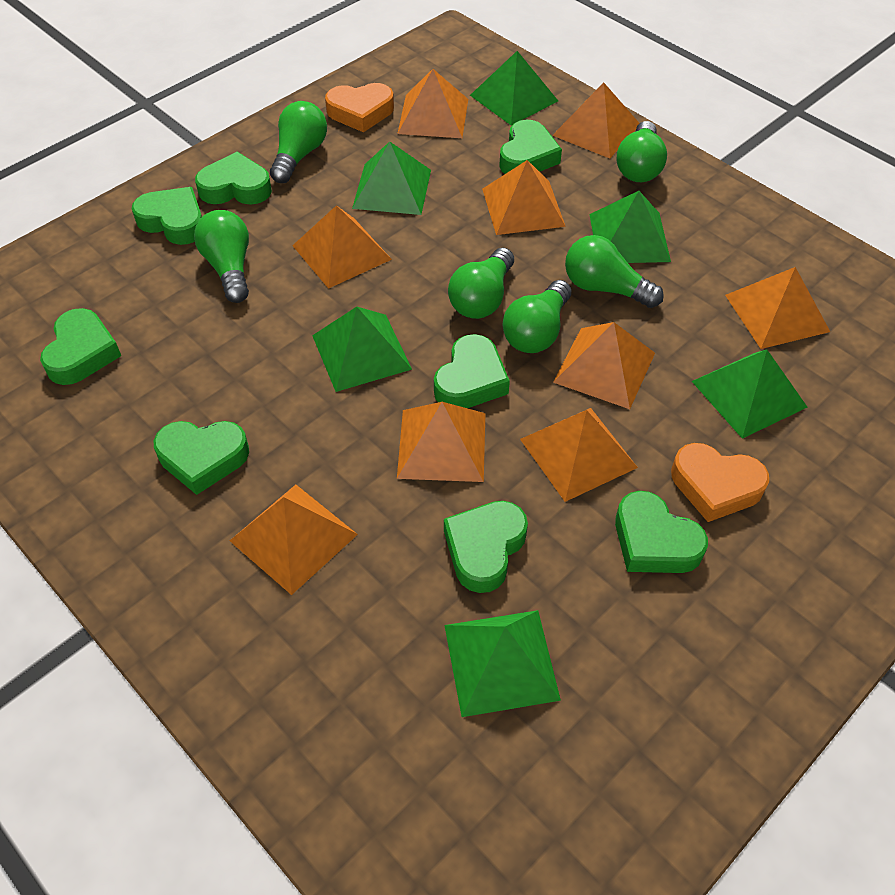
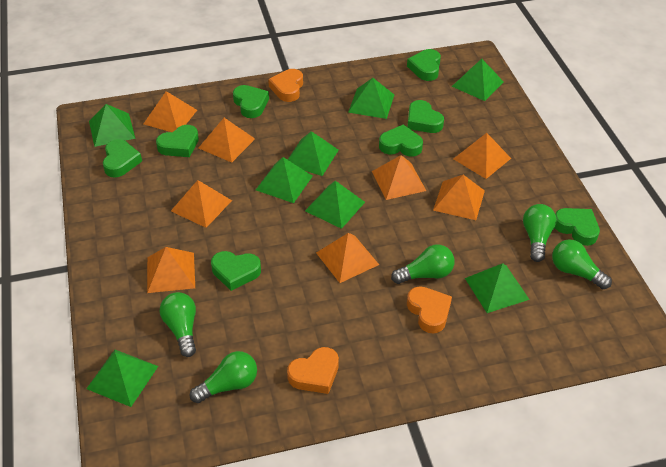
green light bulb: 6 -> 5
green pyramid: 6 -> 8
orange heart: 2 -> 3
orange pyramid: 9 -> 8

